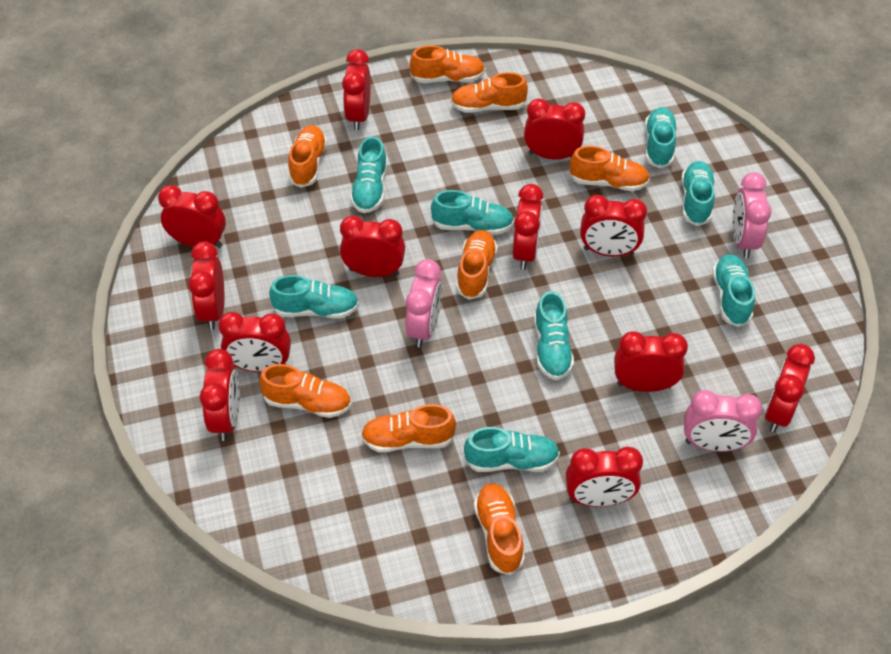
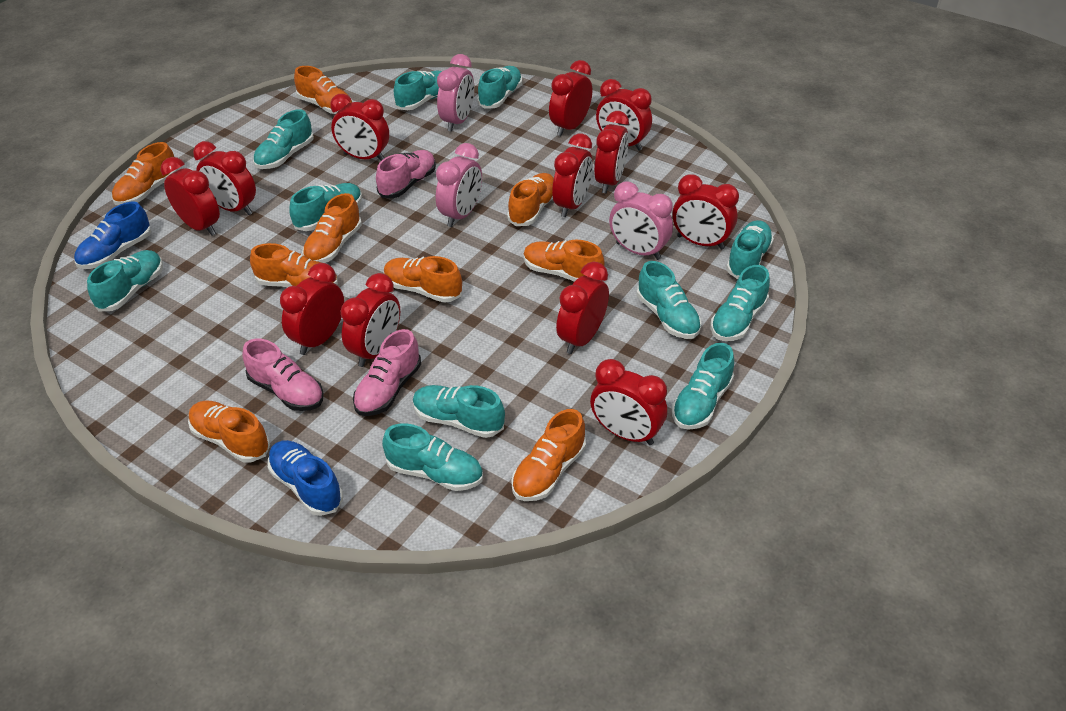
blue shoe: 0 -> 2
orange shoe: 8 -> 9
pink shoe: 0 -> 3
turquoise shoe: 8 -> 11

